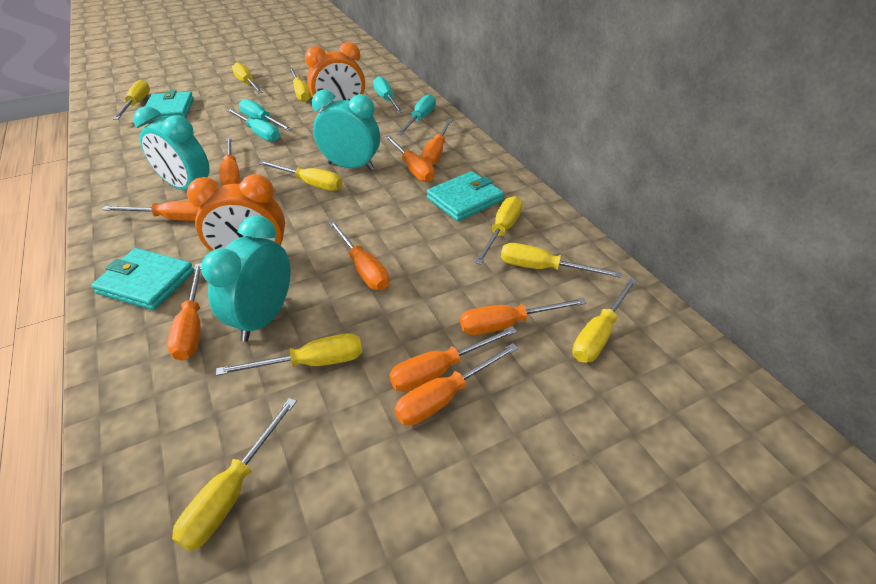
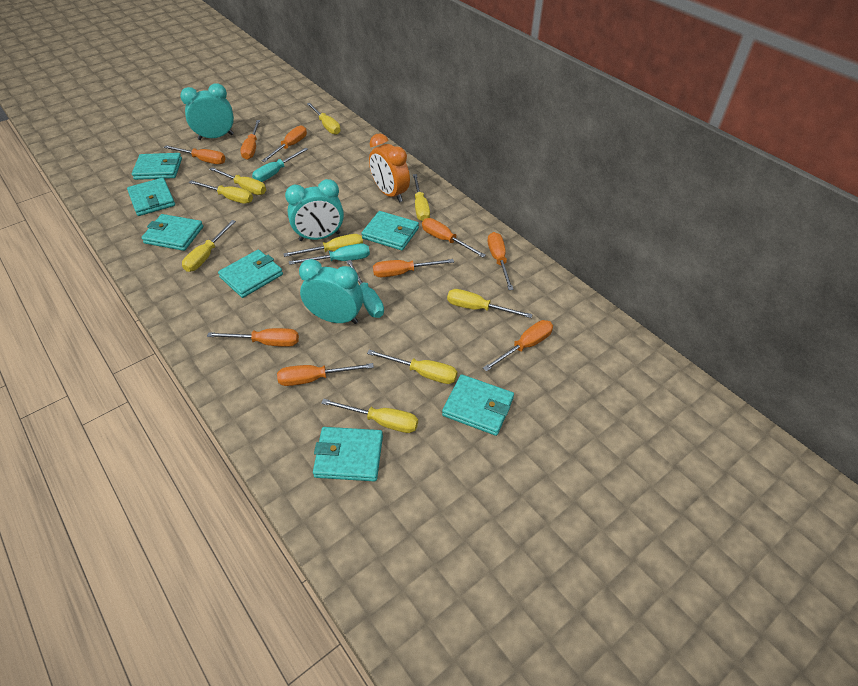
orange clock: 2 -> 1
turquoise screwdriver: 4 -> 3
turquoise wallet: 3 -> 7

